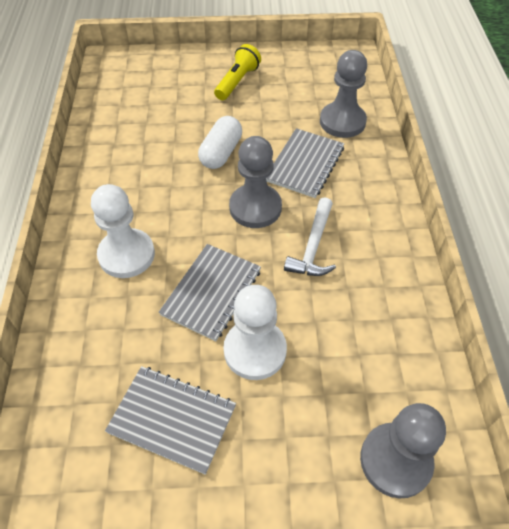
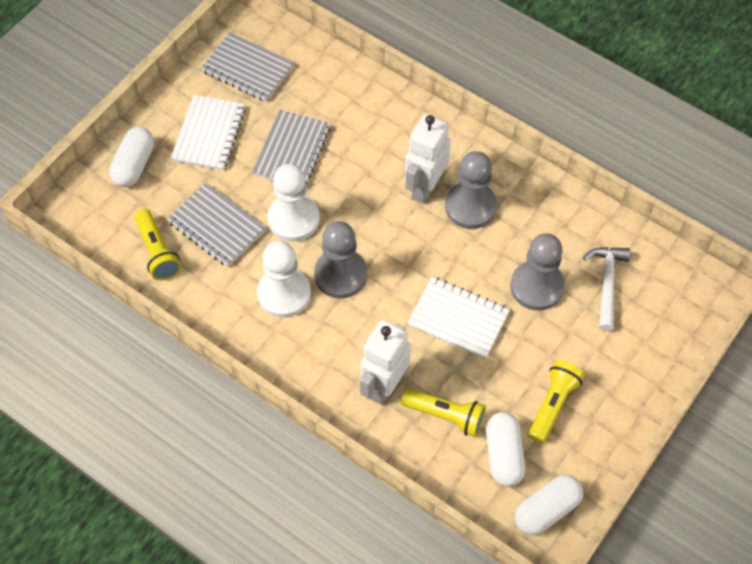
white capsule: 1 -> 3
white notebook: 0 -> 2
white robot: 0 -> 2
yellow flashlight: 1 -> 3

